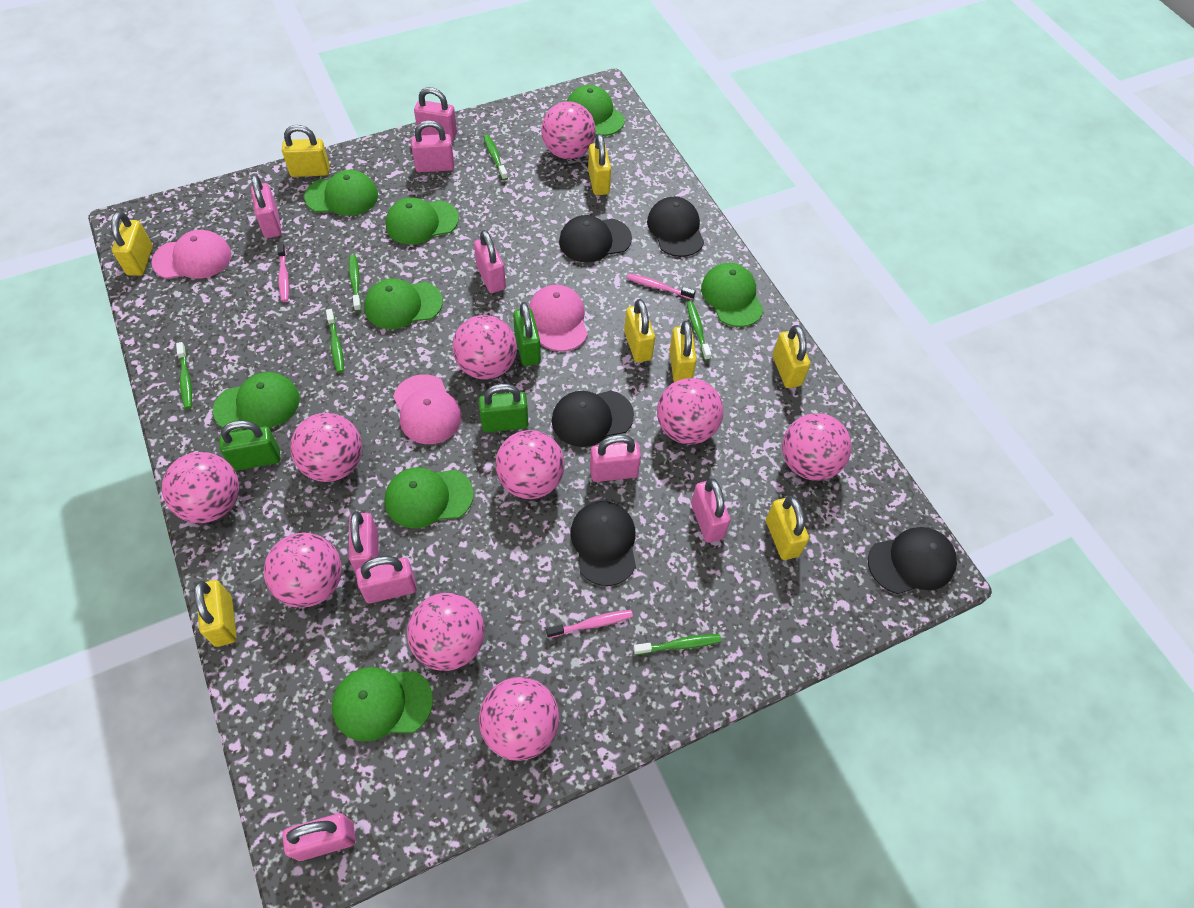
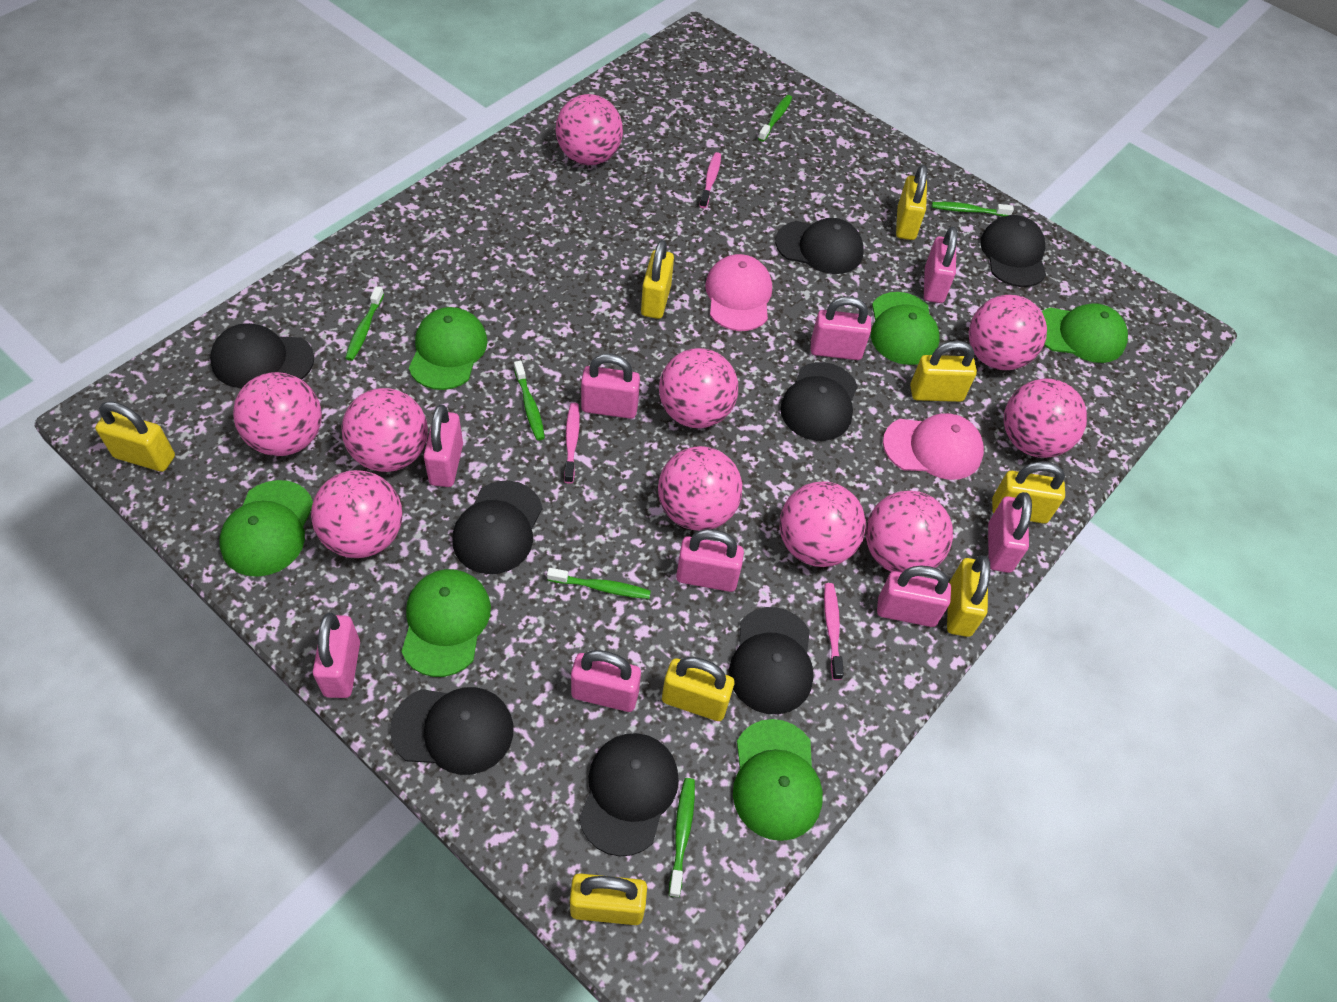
black cap: 5 -> 8
green cap: 8 -> 6
green padlock: 3 -> 0
pink cap: 3 -> 2

